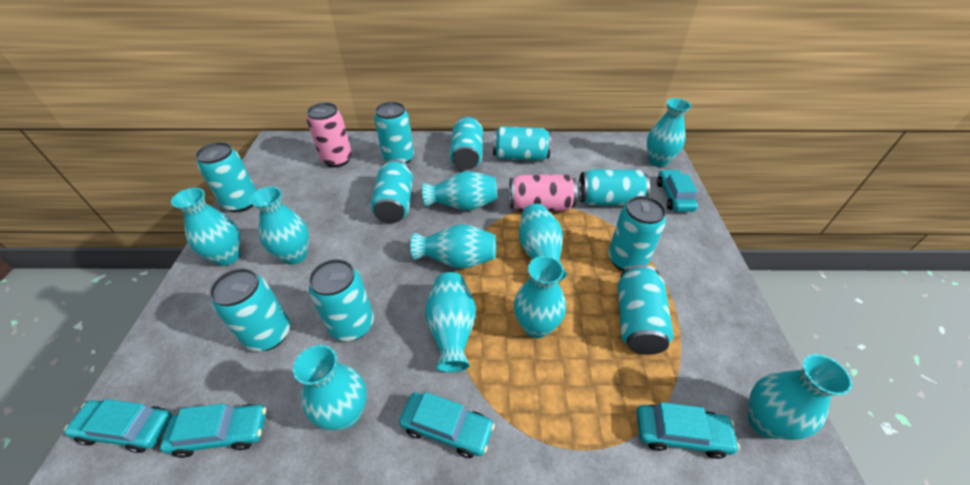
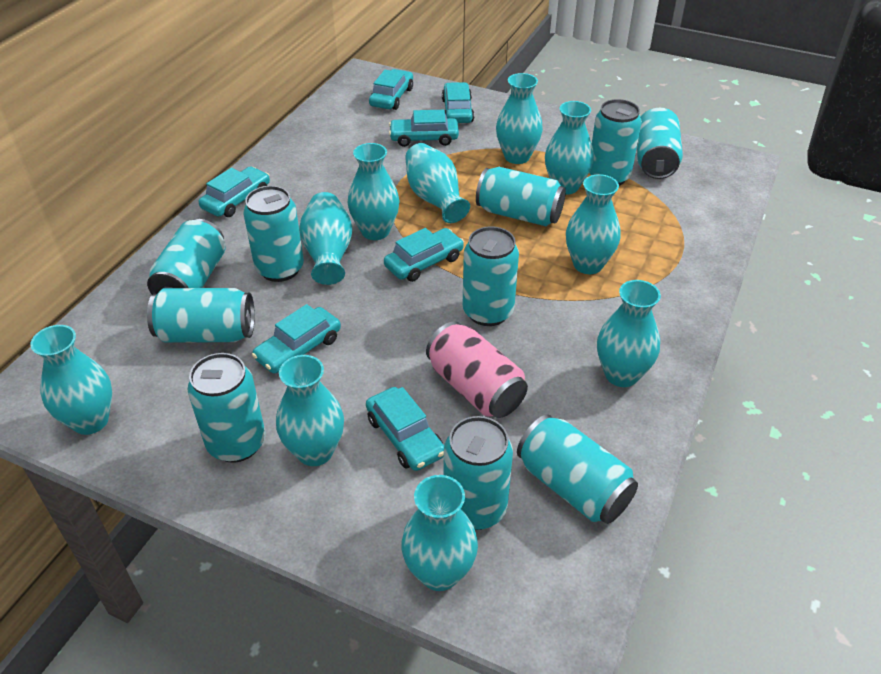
pink can: 2 -> 1
turquoise car: 5 -> 7

